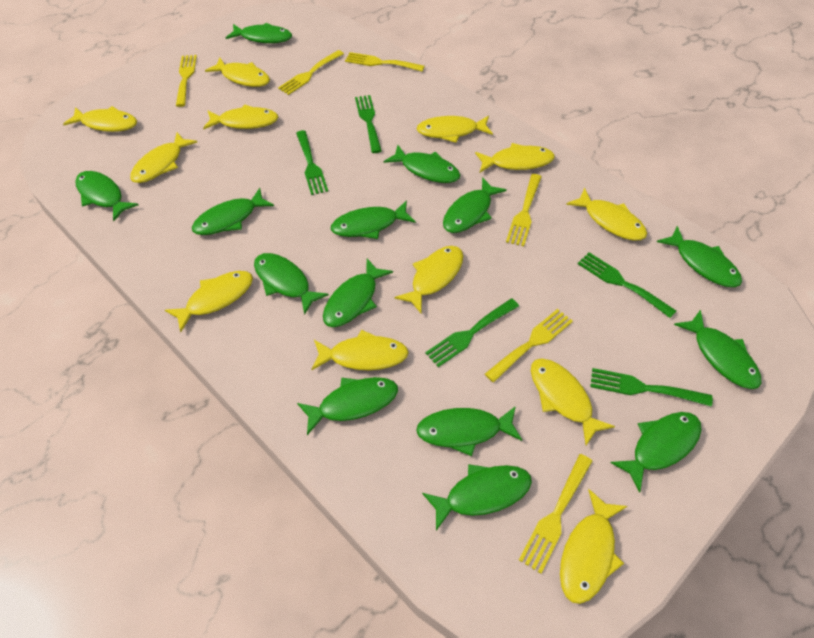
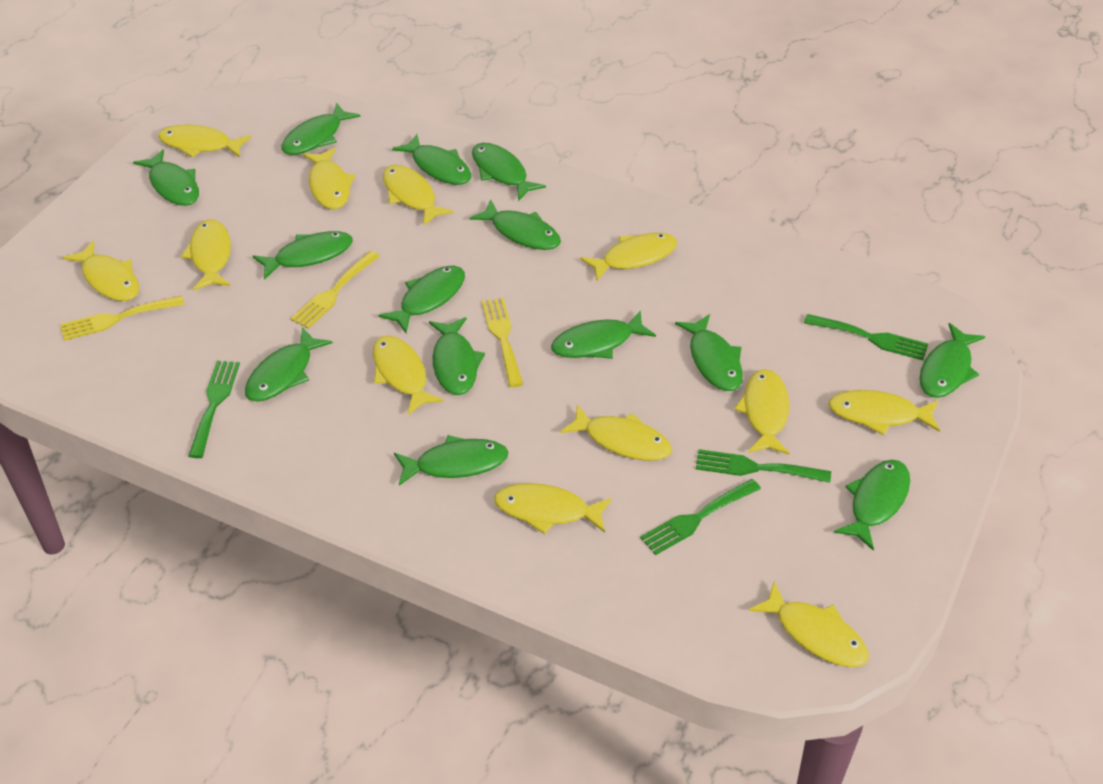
green fork: 5 -> 4
yellow fork: 6 -> 3

